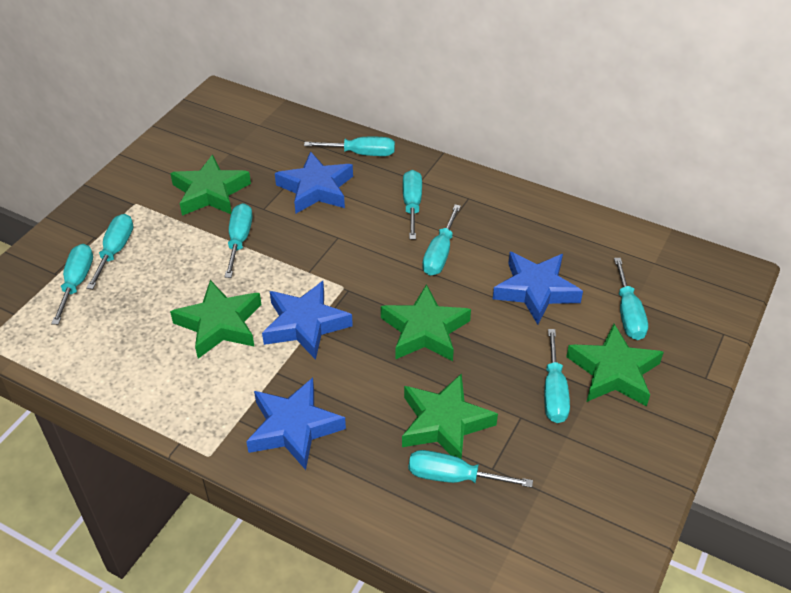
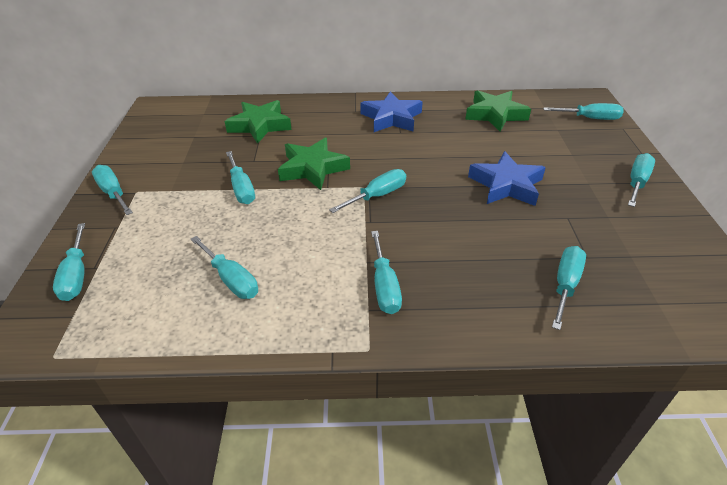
blue star: 4 -> 2
green star: 5 -> 3

